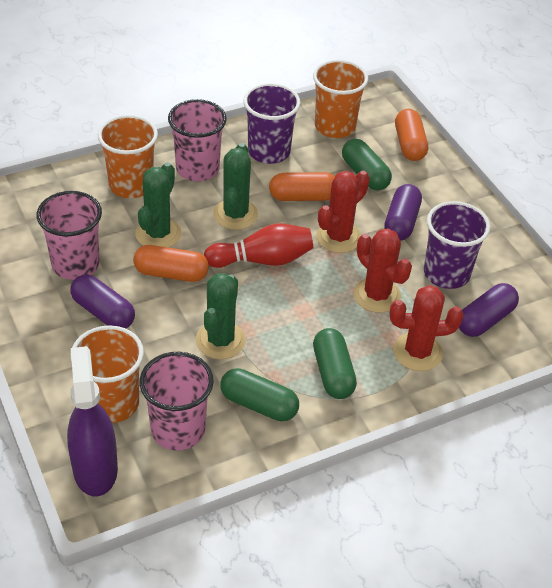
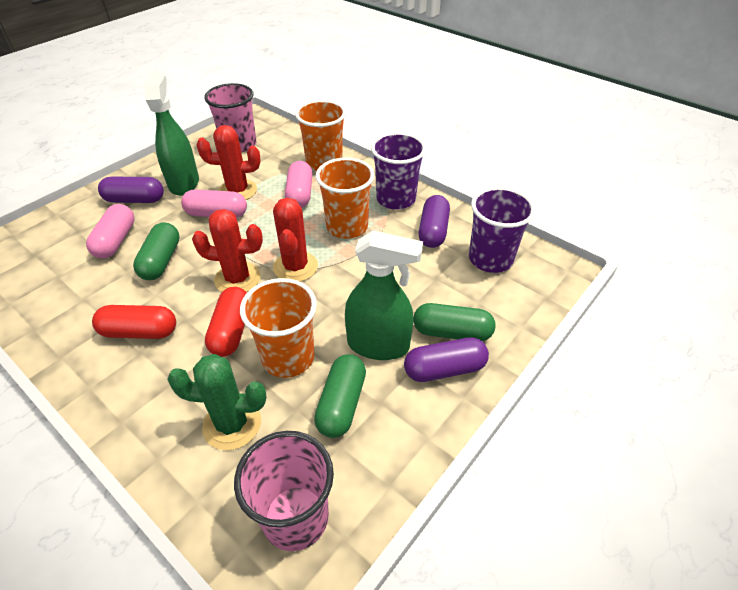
green cactus: 3 -> 1
green spray bottle: 0 -> 2
orange capsule: 3 -> 0
pink capsule: 0 -> 3
pink cup: 3 -> 2
purple spray bottle: 1 -> 0
red bowling pin: 1 -> 0
red capsule: 0 -> 2

